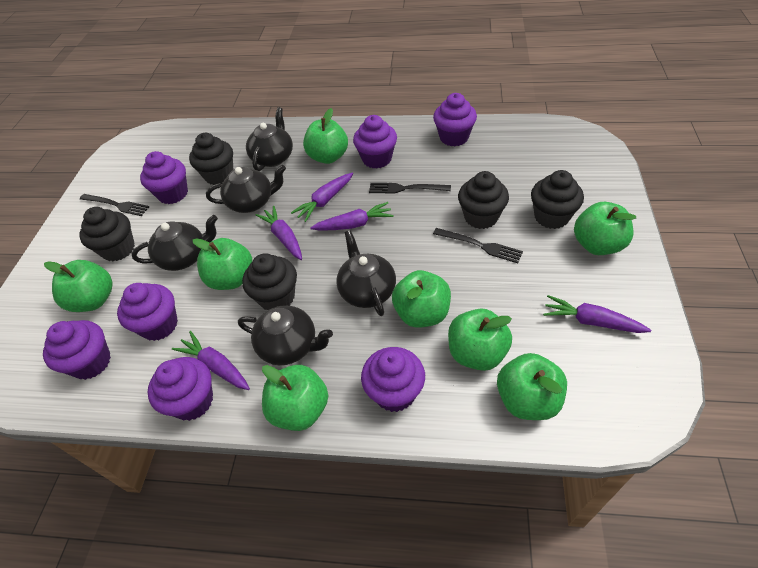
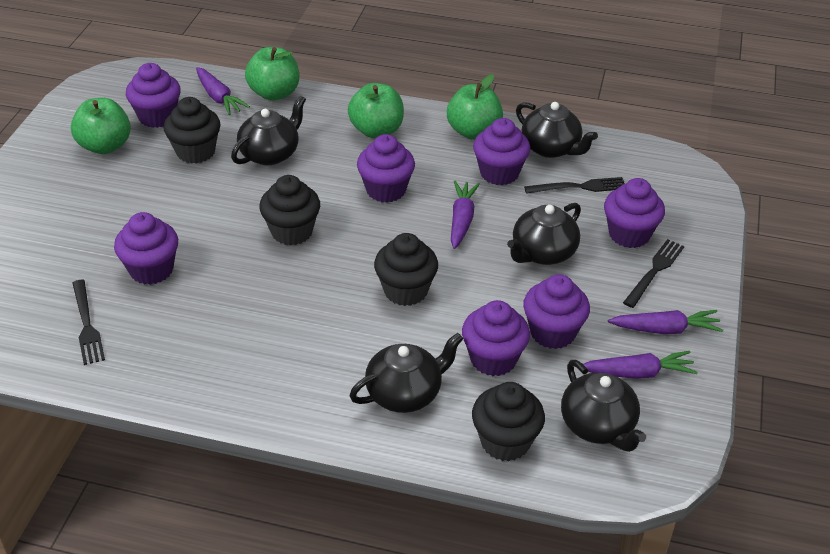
black cupcake: 5 -> 4
green apple: 8 -> 4
purple carrot: 5 -> 4

